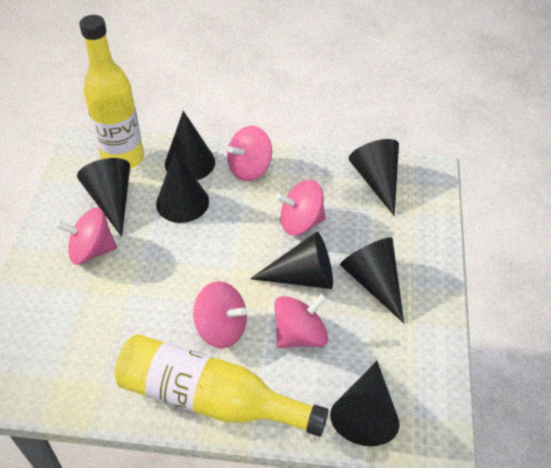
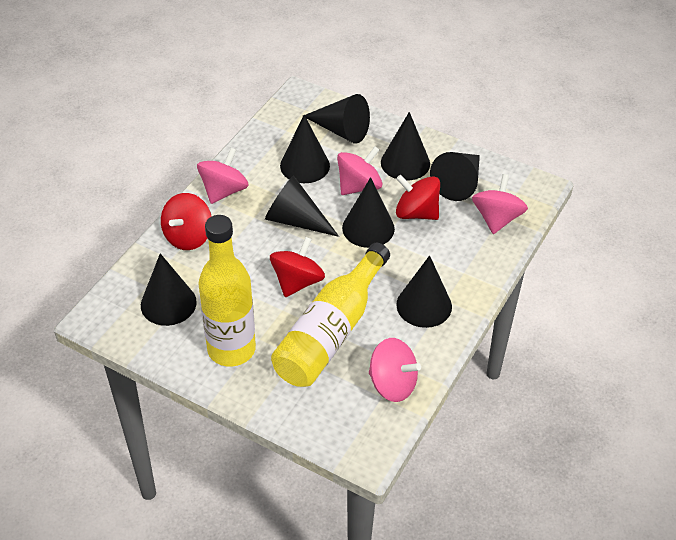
black cone: 7 -> 8
pink spinning top: 5 -> 4
red spinning top: 0 -> 3

